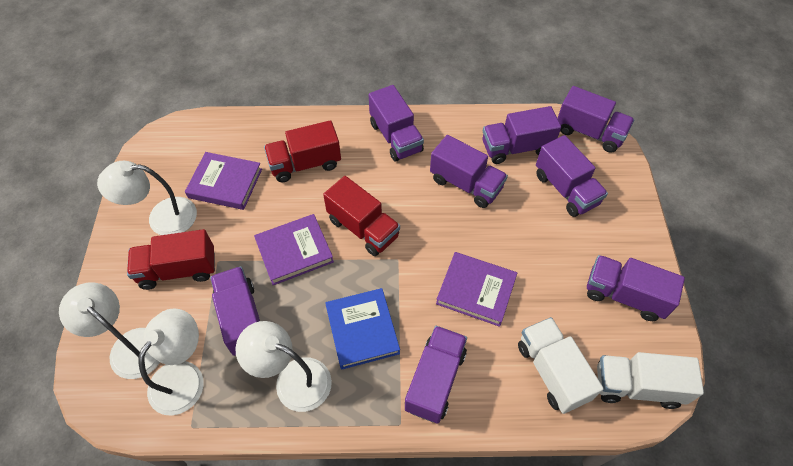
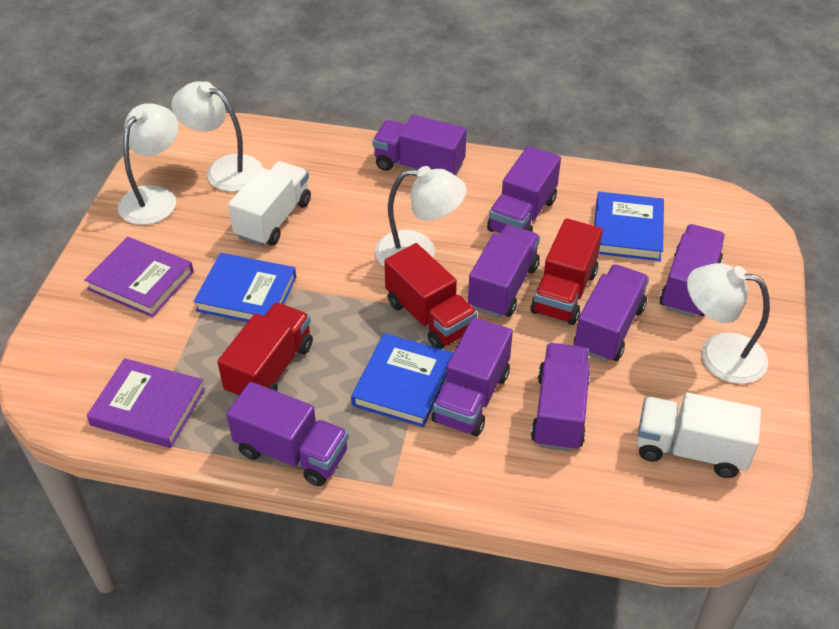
blue book: 1 -> 3
purple book: 3 -> 2

